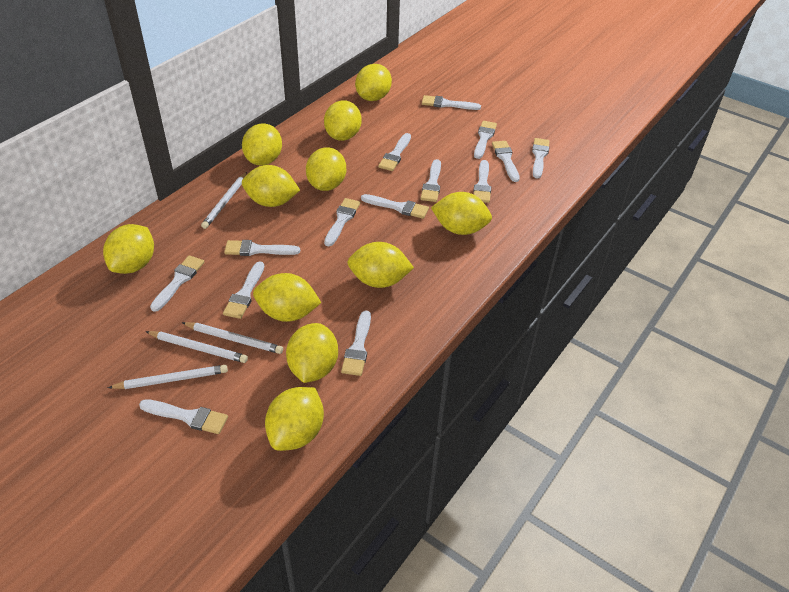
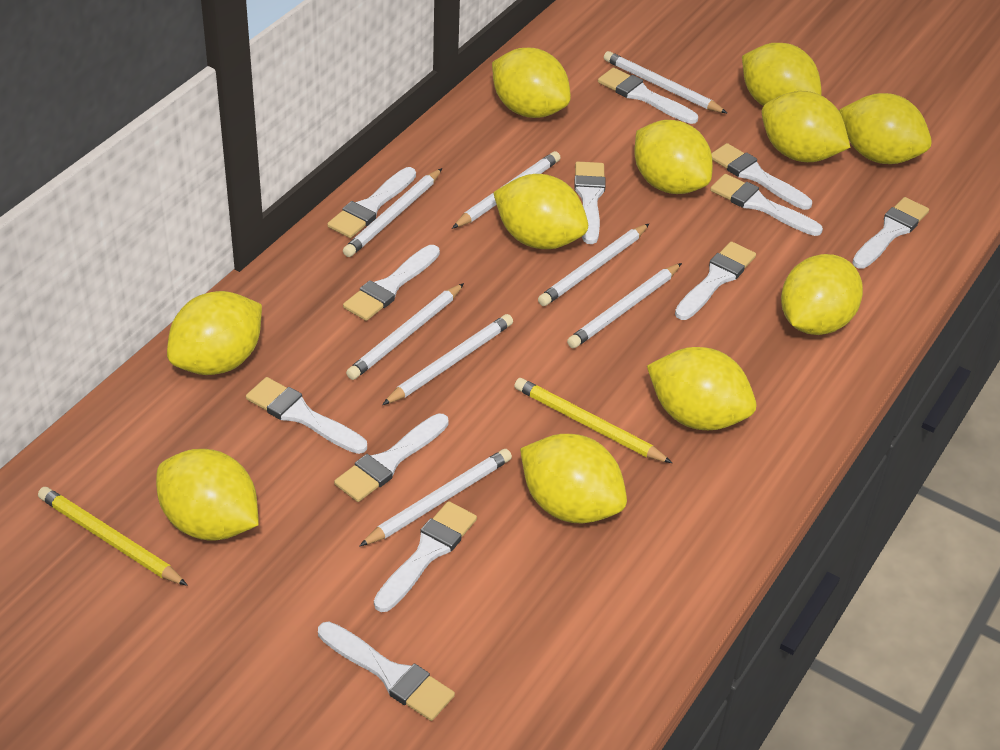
white brush: 14 -> 12
white pencil: 4 -> 8
yellow pencil: 0 -> 2

